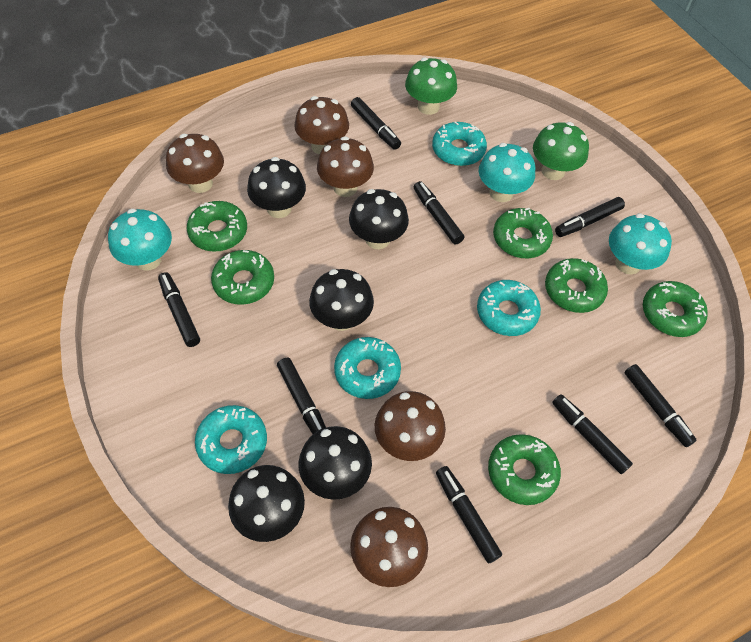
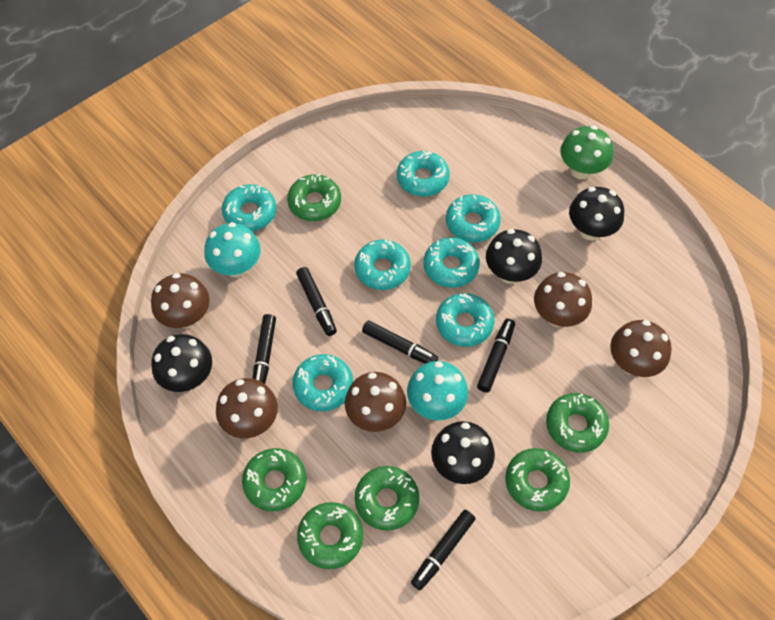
black marker: 8 -> 5
black mushroom: 5 -> 4
green mushroom: 2 -> 1
turquoise donut: 4 -> 7
turquoise mushroom: 3 -> 2

